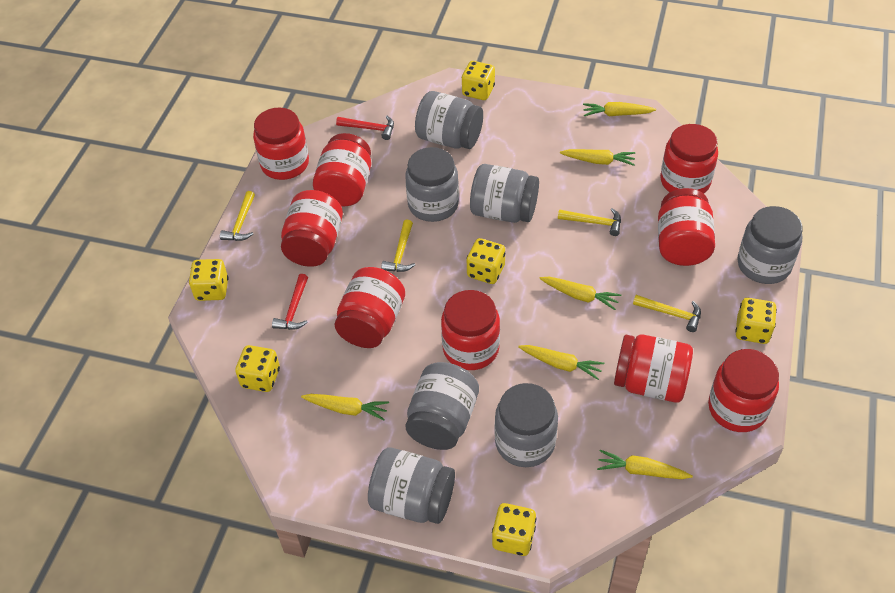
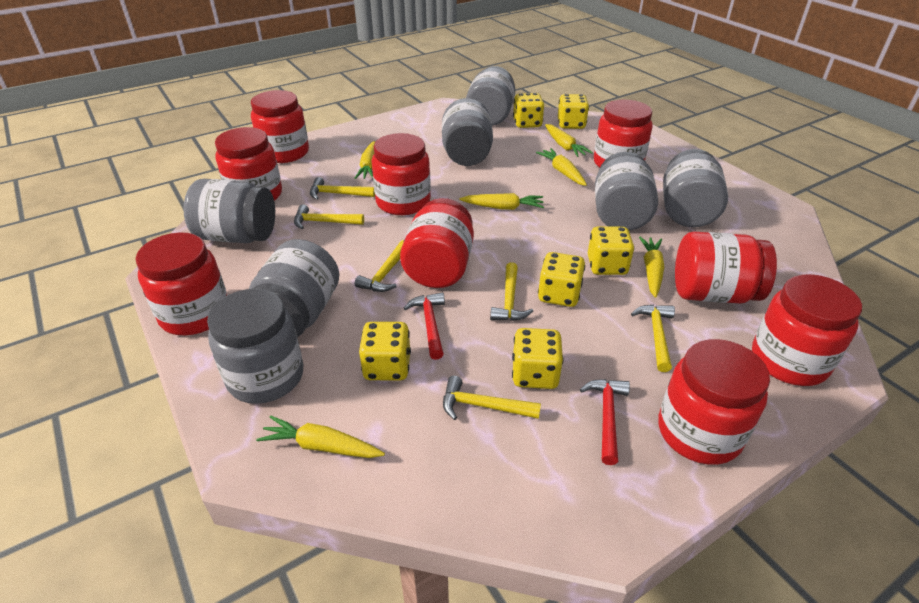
yellow hammer: 4 -> 6

